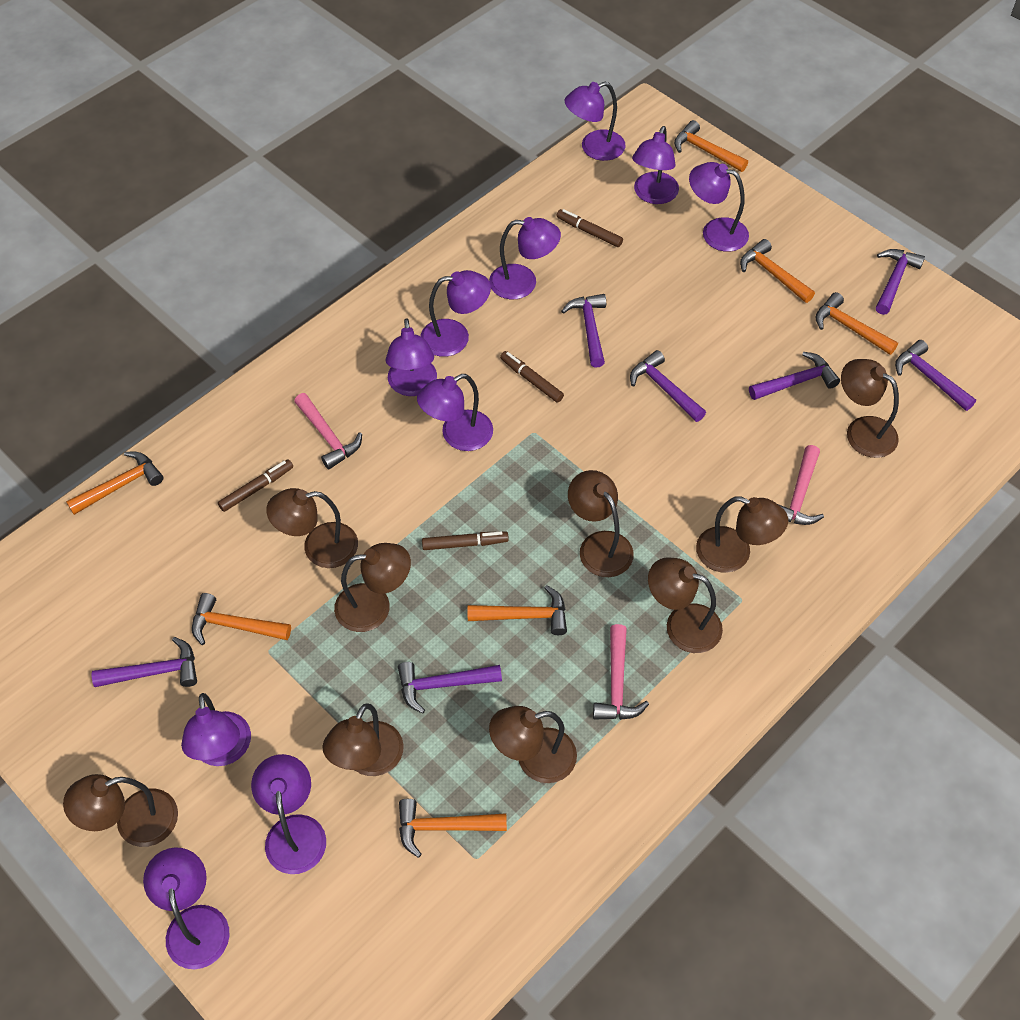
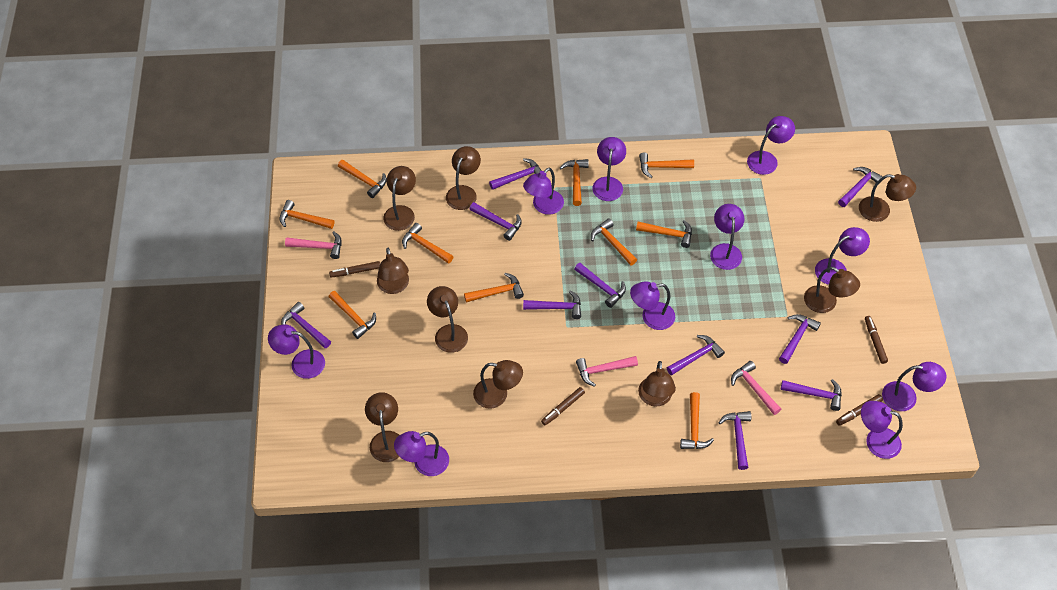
orange hammer: 7 -> 10
purple hammer: 7 -> 10

